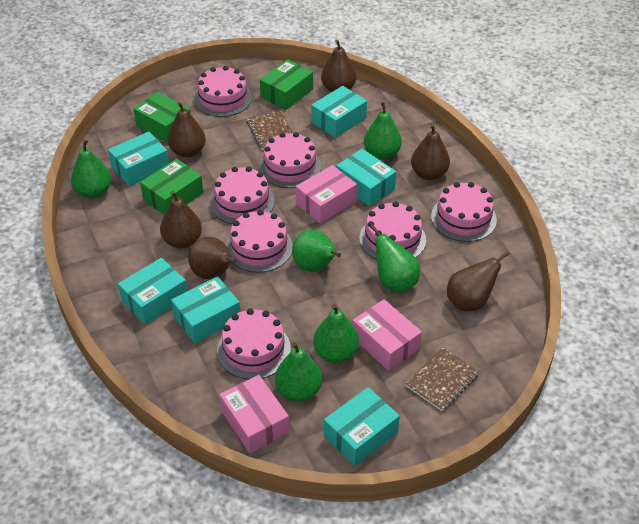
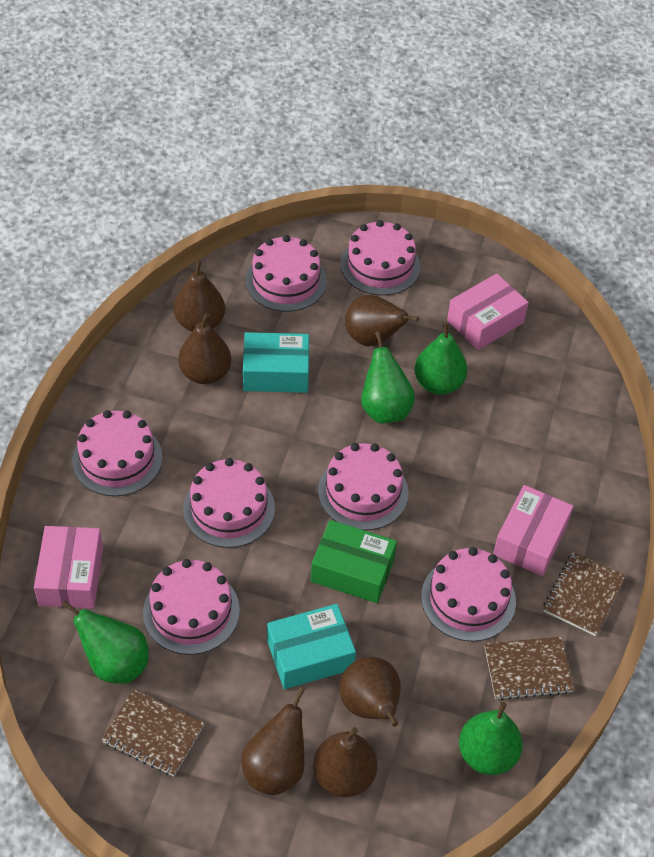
brown notebook: 2 -> 3
green box: 3 -> 1
green pear: 6 -> 4
turquoise box: 6 -> 2

